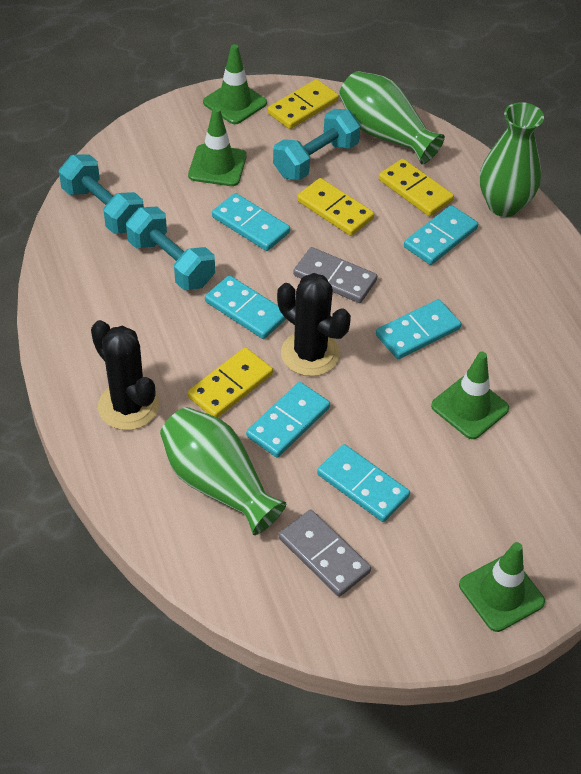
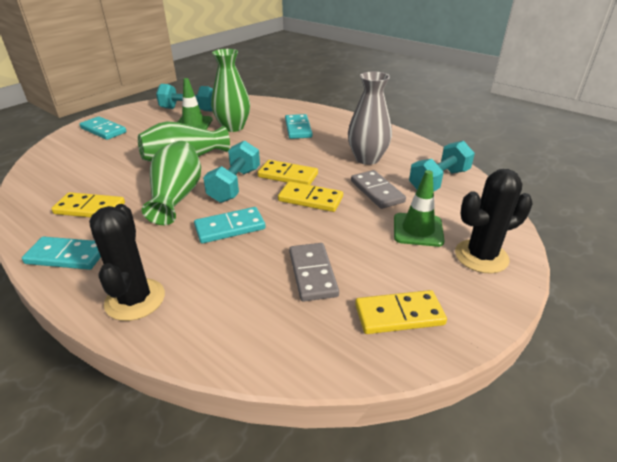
green traffic cone: 4 -> 2
grey vase: 0 -> 1
turquoise domino: 6 -> 4

